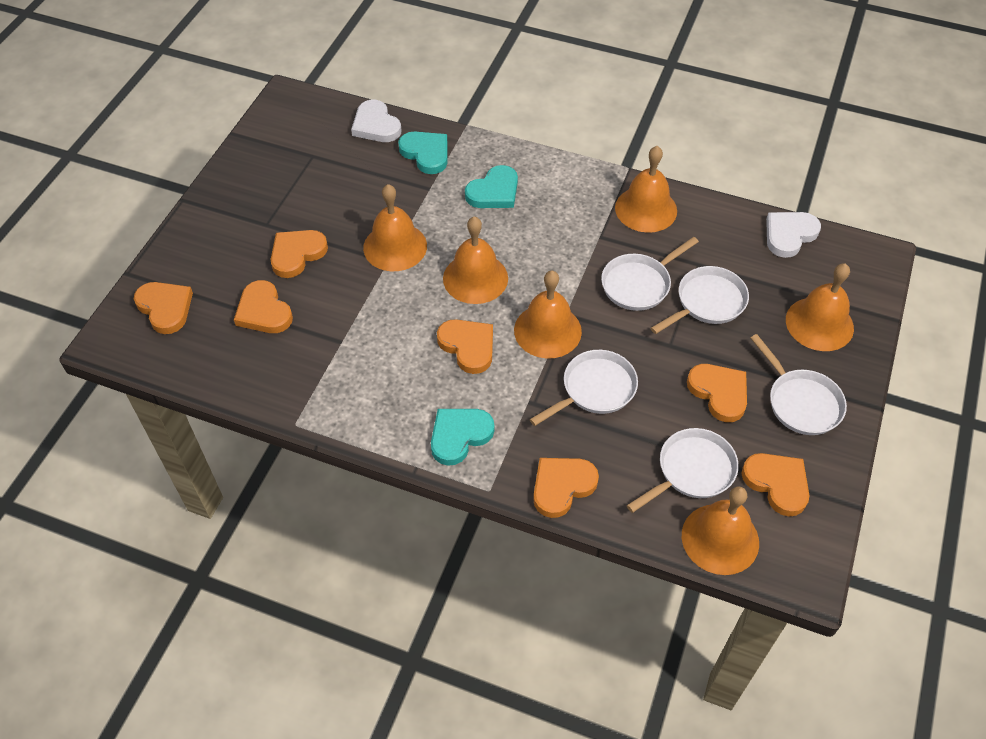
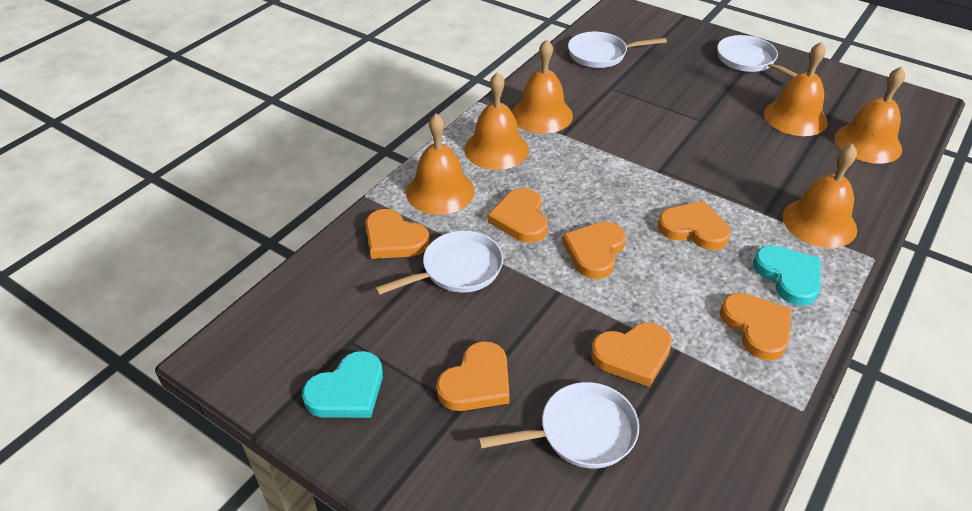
turquoise heart: 3 -> 2
white heart: 2 -> 0
white pan: 5 -> 4

